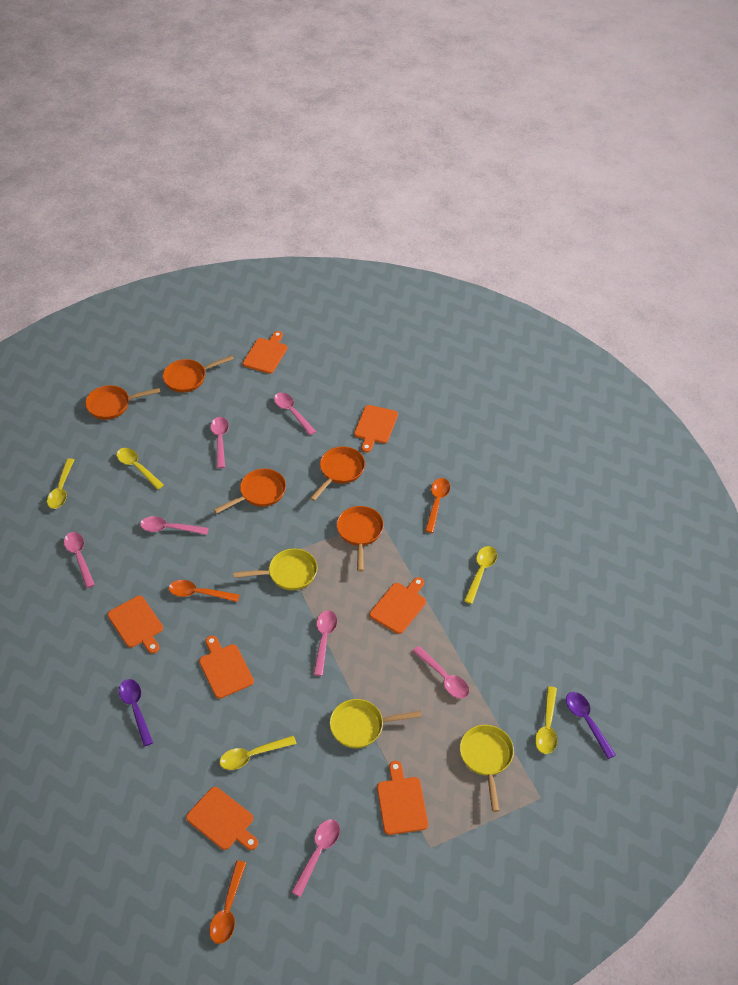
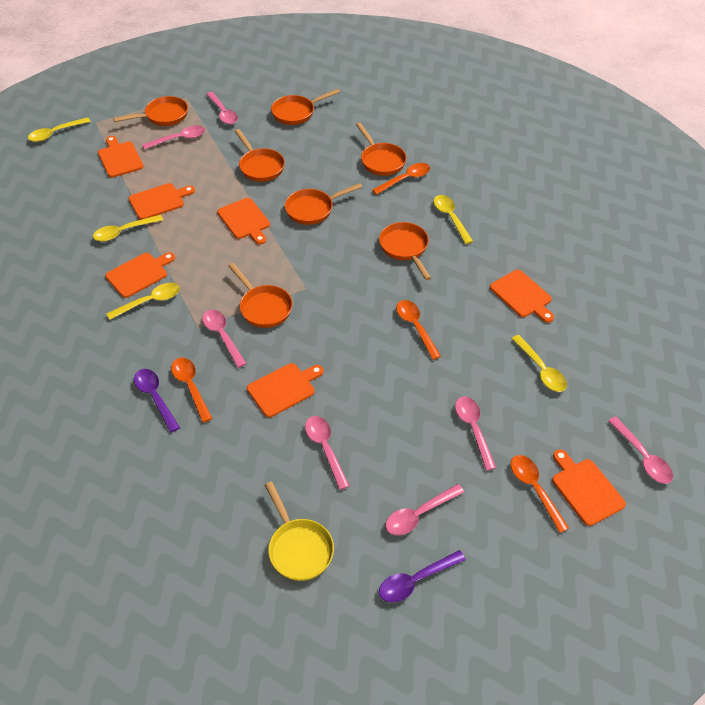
orange pan: 5 -> 7
orange spoon: 3 -> 4
yellow pan: 3 -> 1

